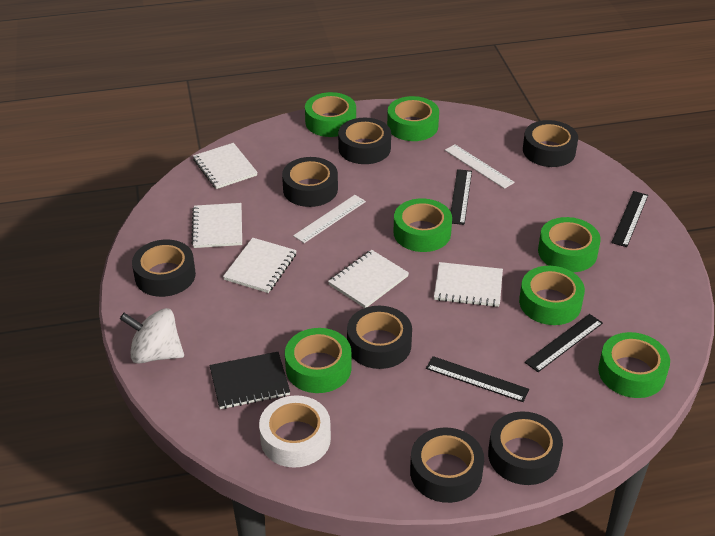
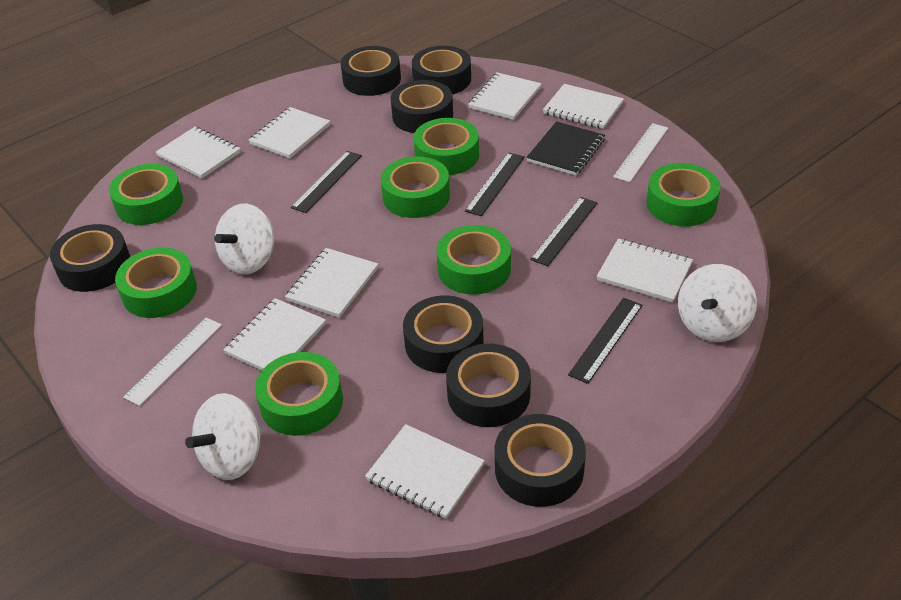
white notebook: 5 -> 8
white spinning top: 1 -> 3
white tape: 1 -> 0

